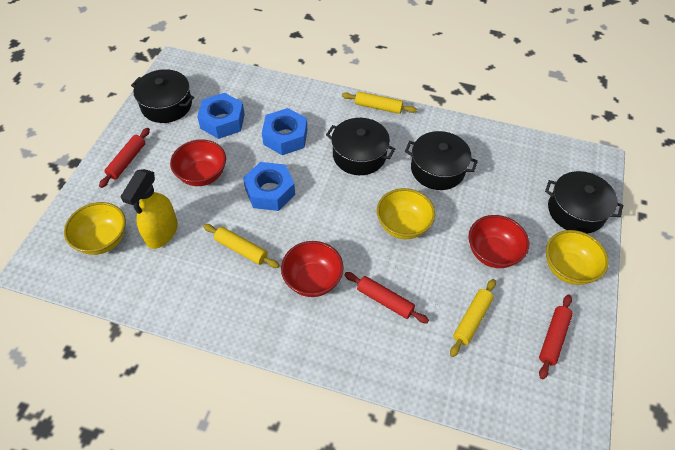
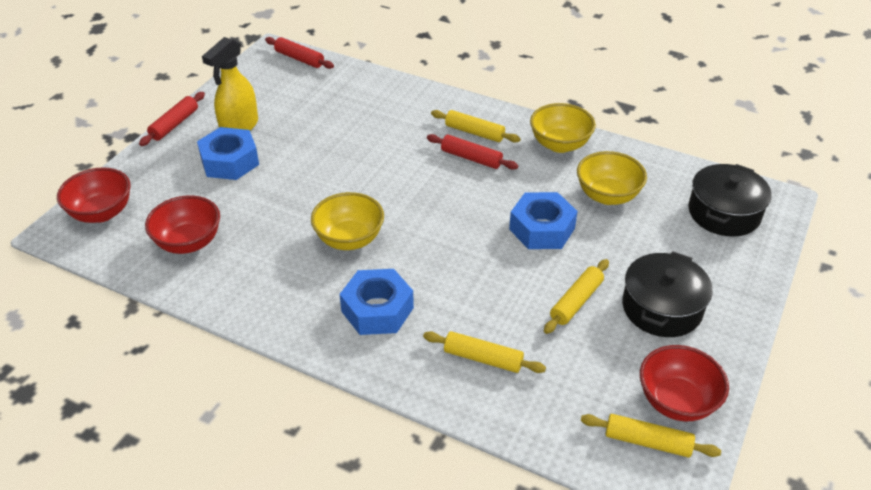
black pot: 4 -> 2
yellow rolling pin: 3 -> 4

